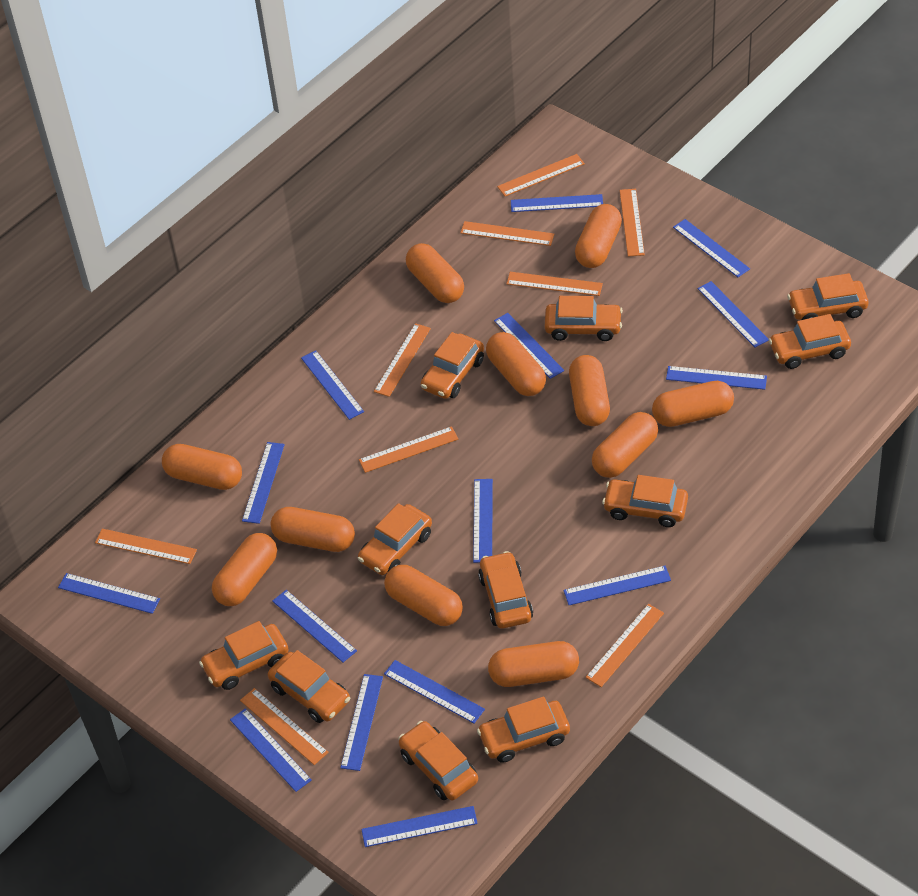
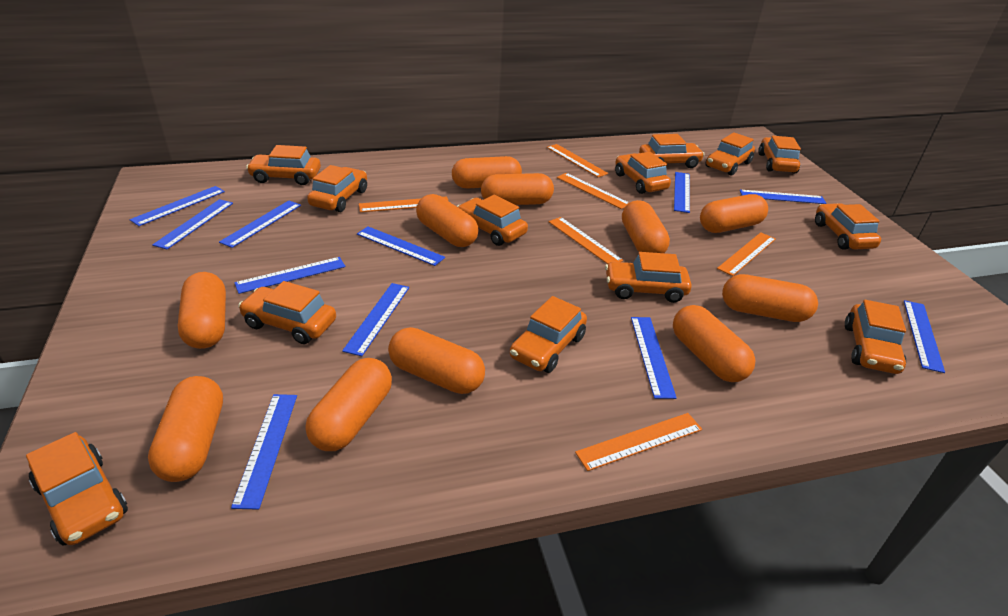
blue ruler: 15 -> 11
orange car: 11 -> 13
orange ruler: 9 -> 6

